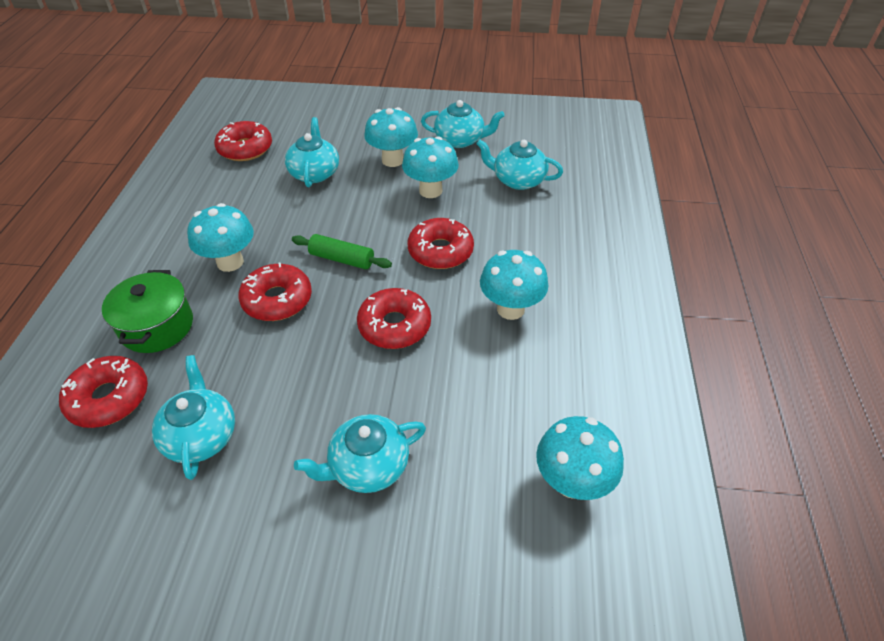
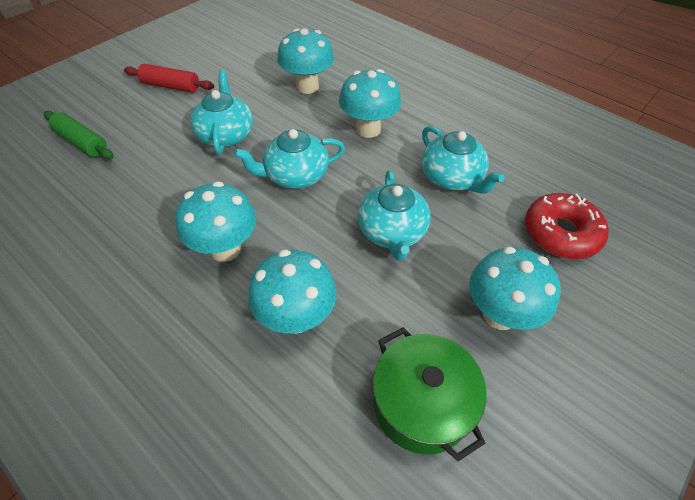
red donut: 5 -> 1
red rolling pin: 0 -> 1
turquoise teapot: 5 -> 4

